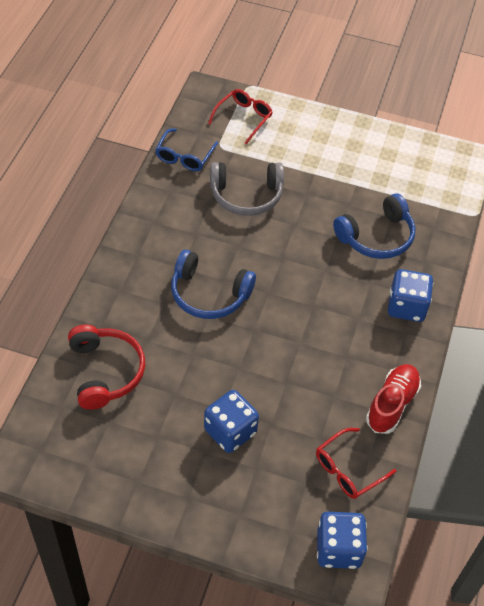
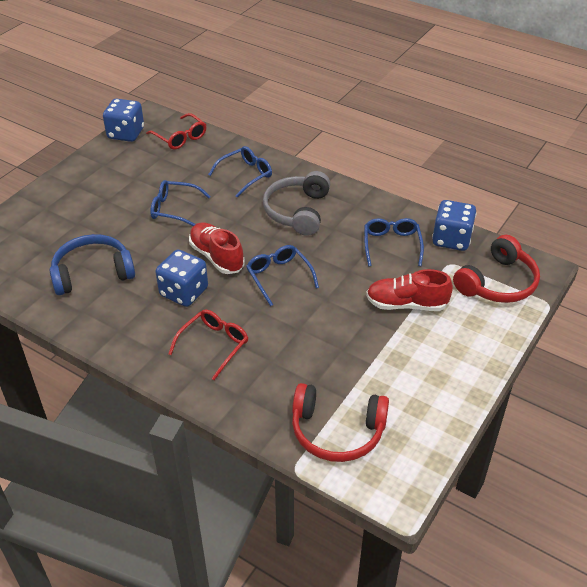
blue glasses: 1 -> 4
blue headphones: 2 -> 1
red headphones: 1 -> 2
red shoe: 1 -> 2

